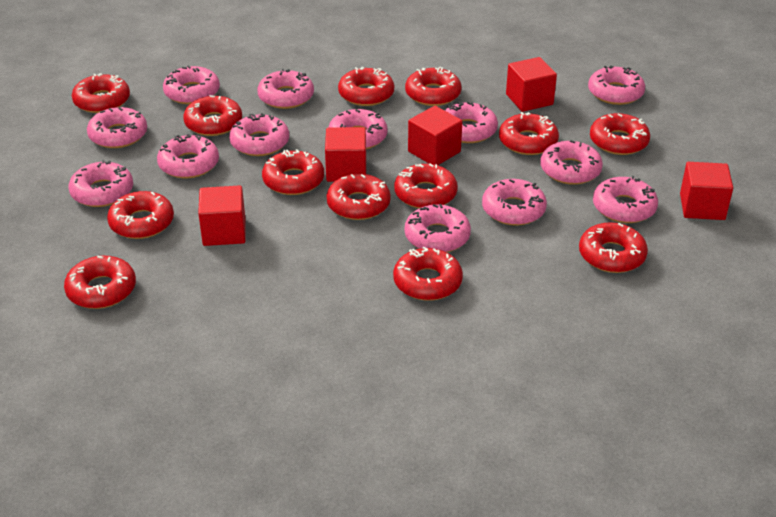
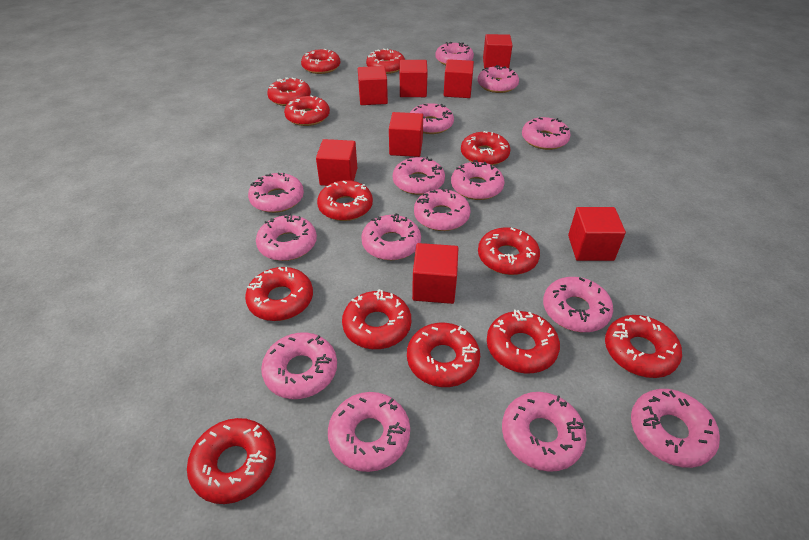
pink donut: 13 -> 15
red cube: 5 -> 8

